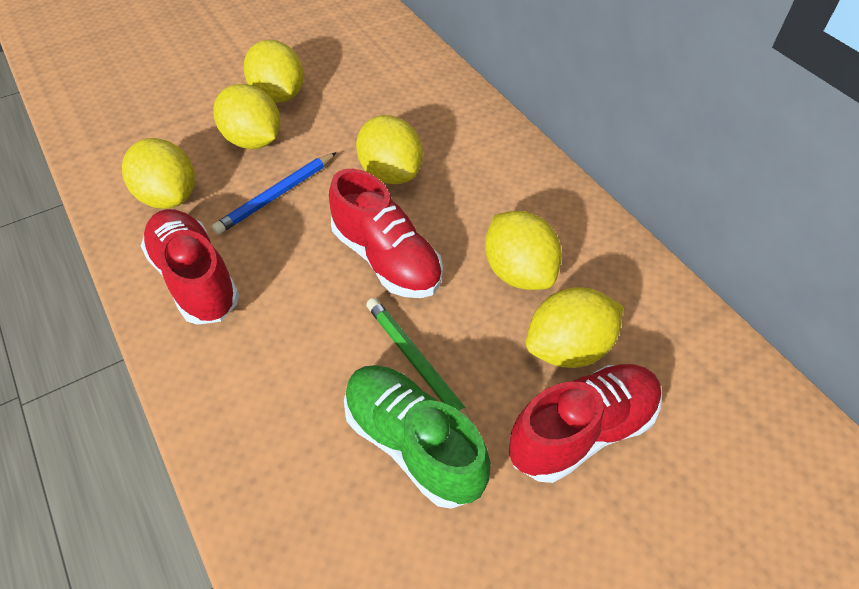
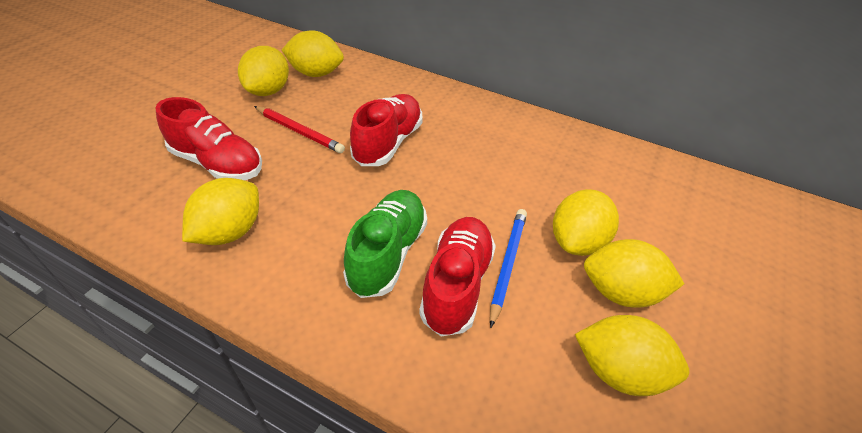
green pencil: 1 -> 0
red pencil: 0 -> 1

